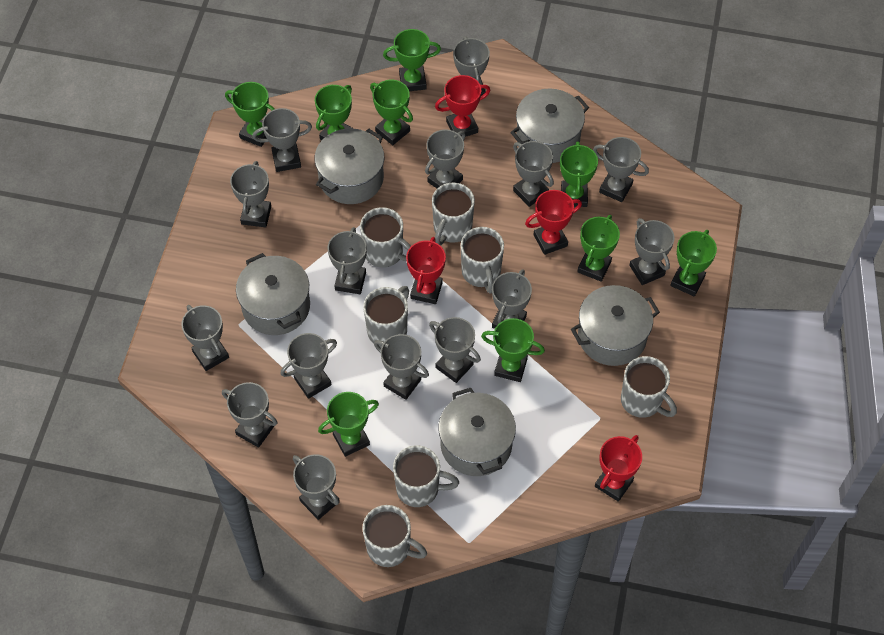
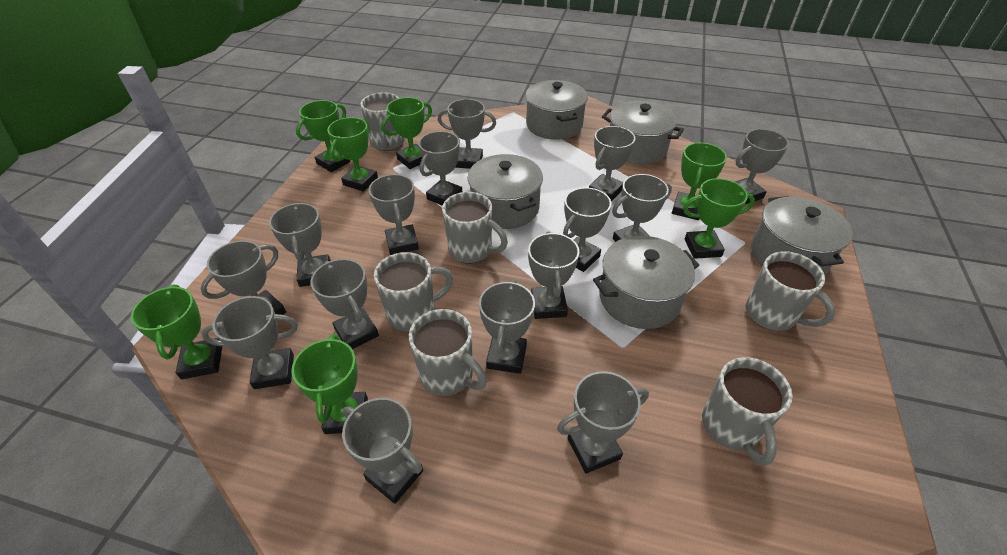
green trophy: 9 -> 7
grey mug: 7 -> 6
red trophy: 4 -> 0

